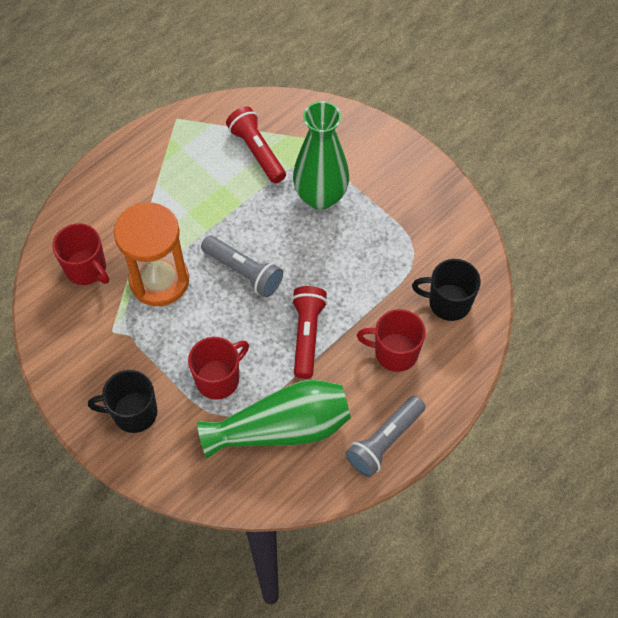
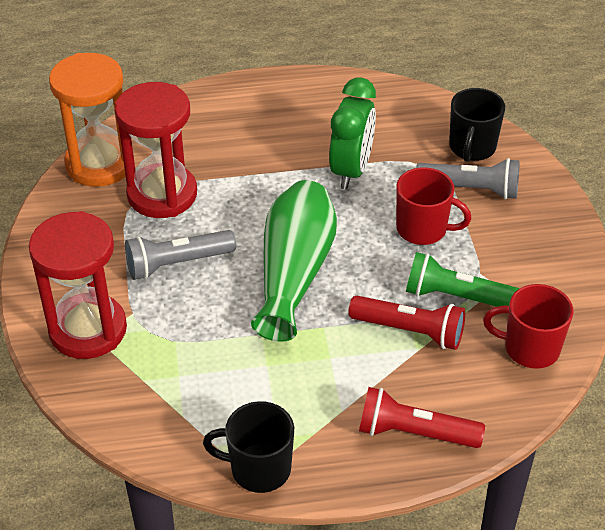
green clock: 0 -> 1
green flashlight: 0 -> 1
green vase: 2 -> 1
red hourglass: 0 -> 2
red mug: 3 -> 2

